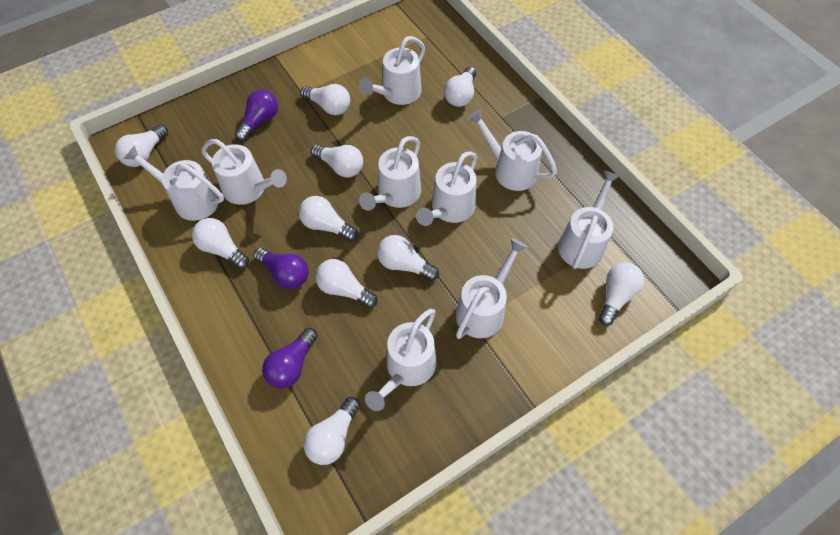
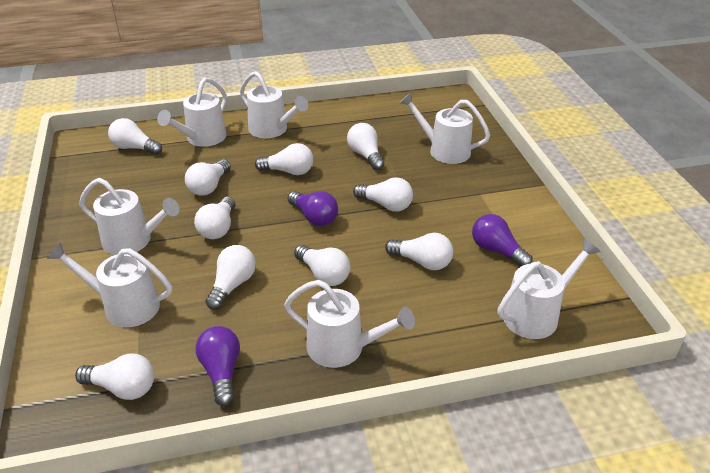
white watering can: 9 -> 7

